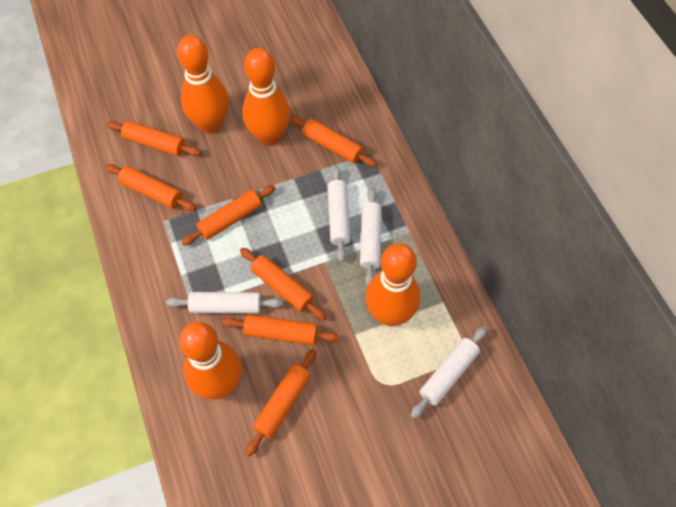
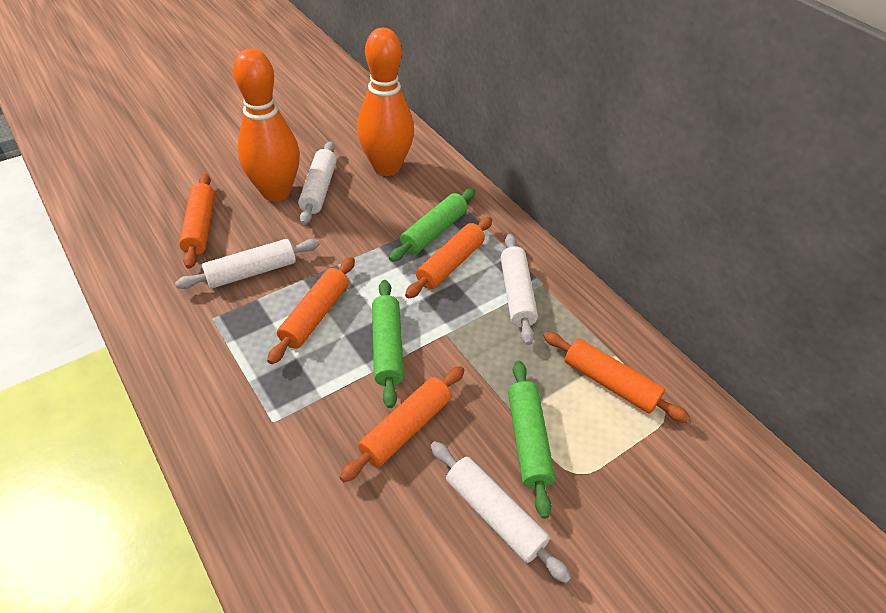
green rolling pin: 0 -> 3
orange bowling pin: 4 -> 2
orange rolling pin: 7 -> 5

